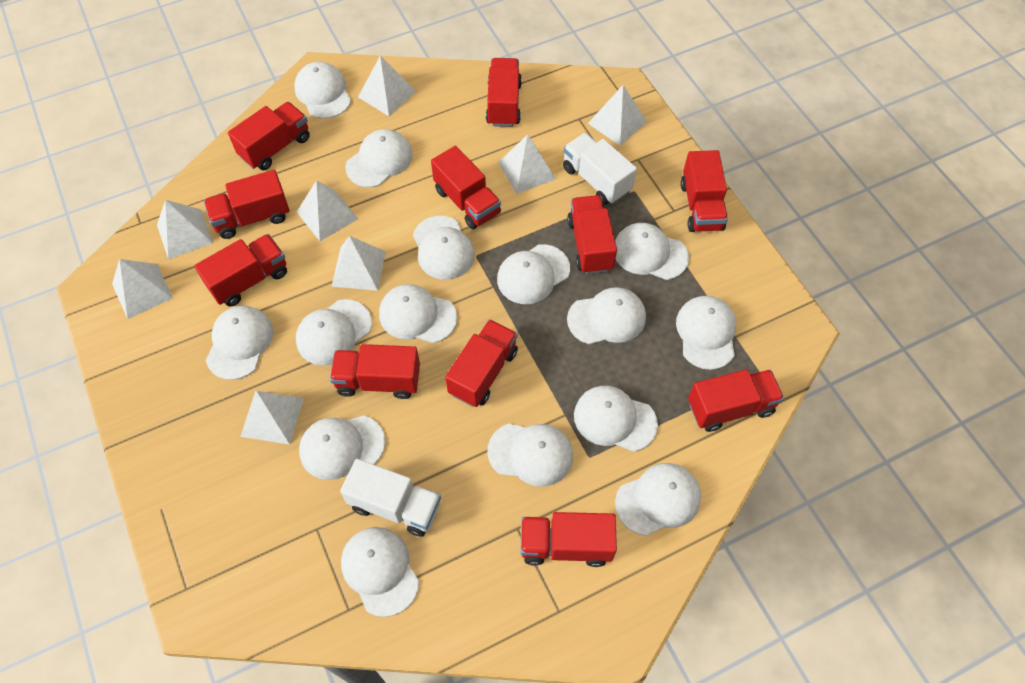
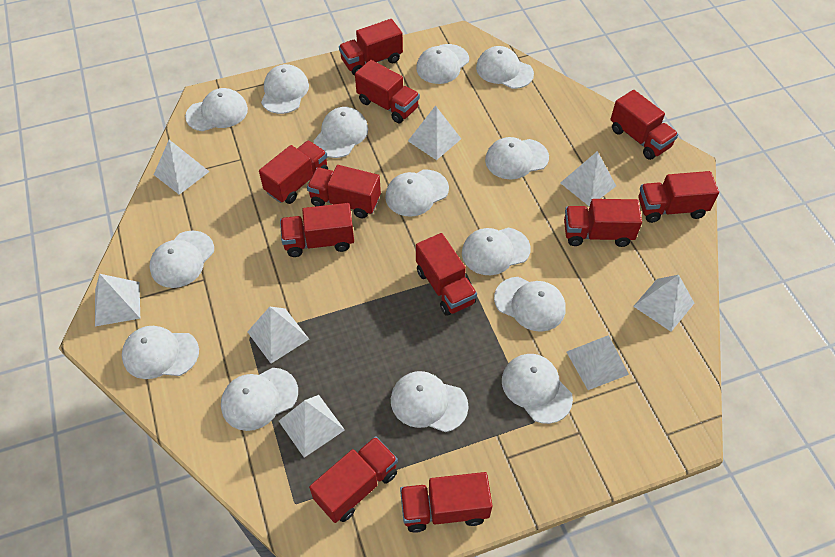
white cap: 15 -> 14
white truck: 2 -> 0

